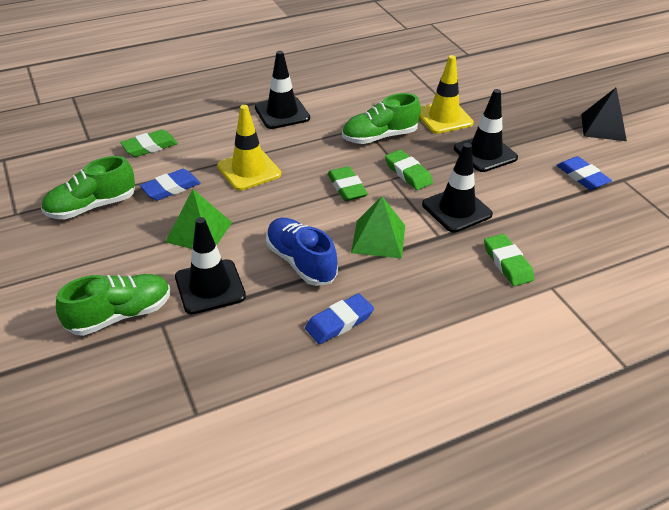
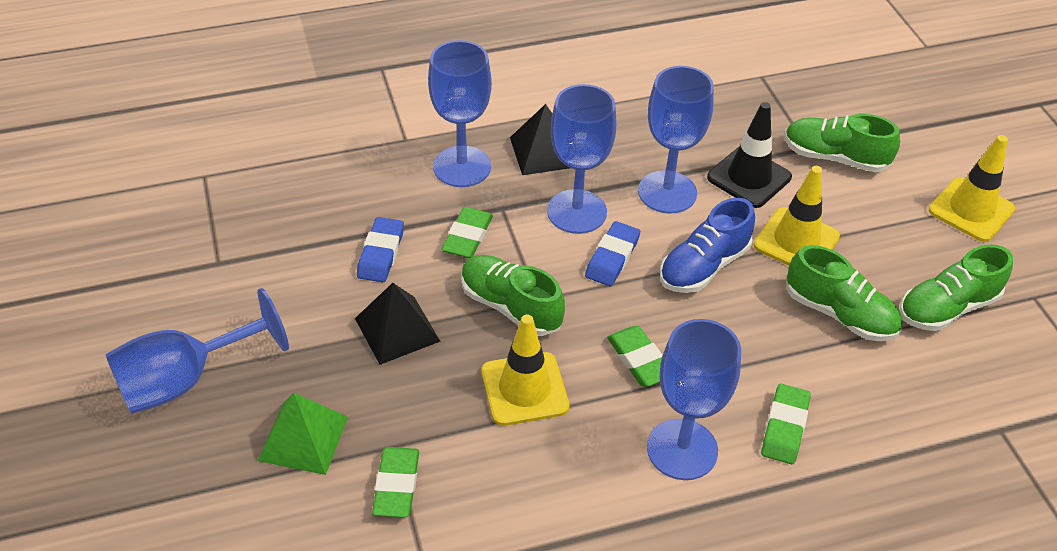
black pyramid: 1 -> 2
black traffic cone: 4 -> 1
blue eraser: 3 -> 2
blue goblet: 0 -> 5
green pyramid: 2 -> 1
green shoe: 3 -> 4
yellow traffic cone: 2 -> 3

